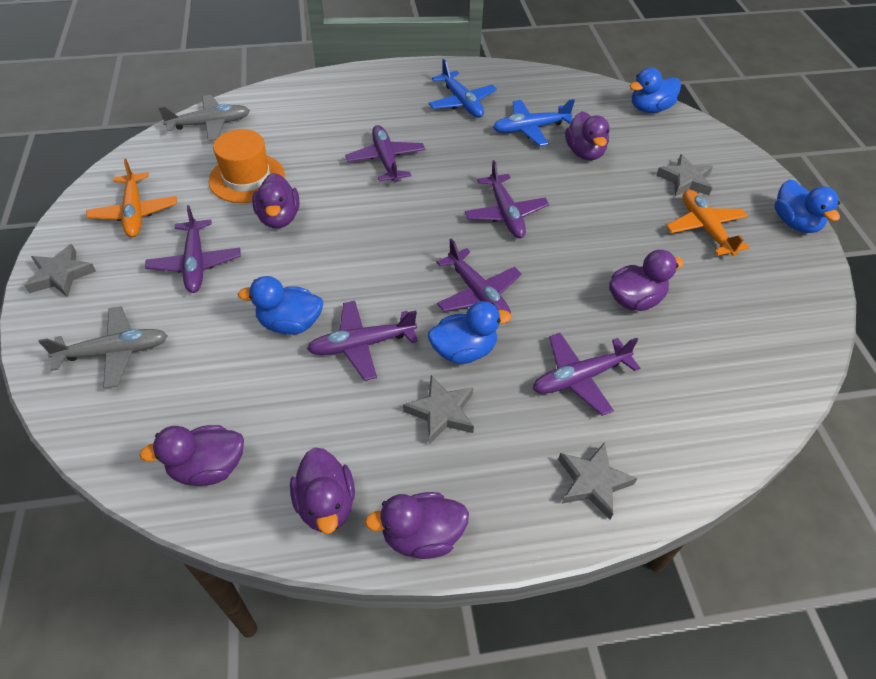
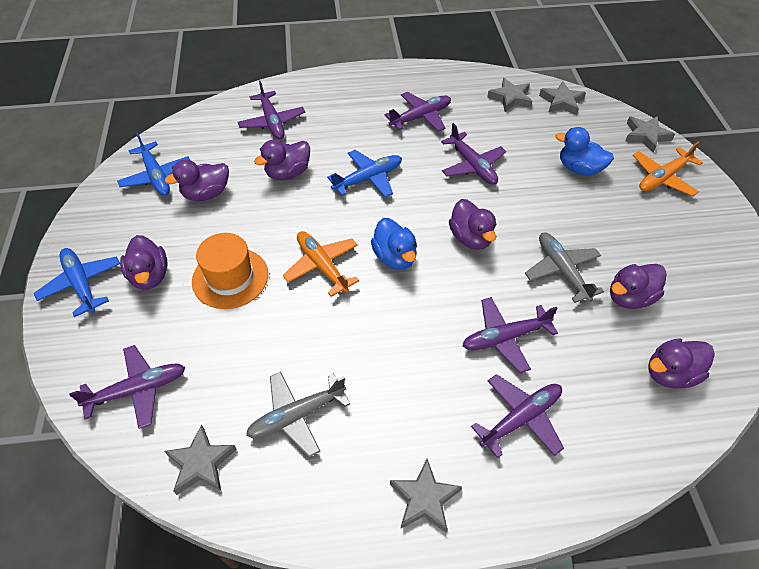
blue duck: 4 -> 2
blue plane: 2 -> 3
grey star: 4 -> 5

